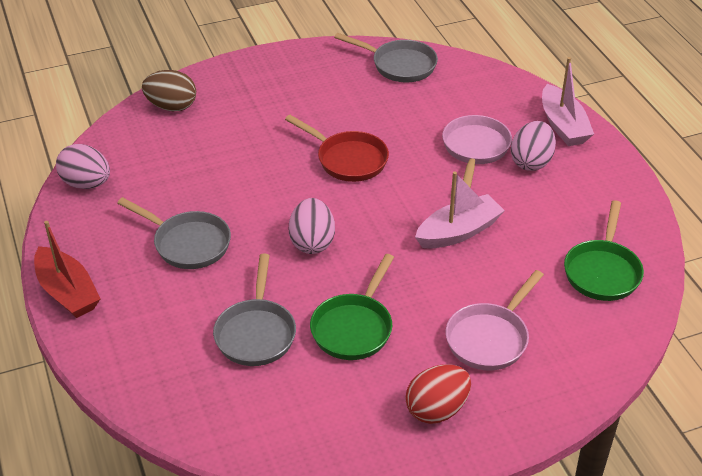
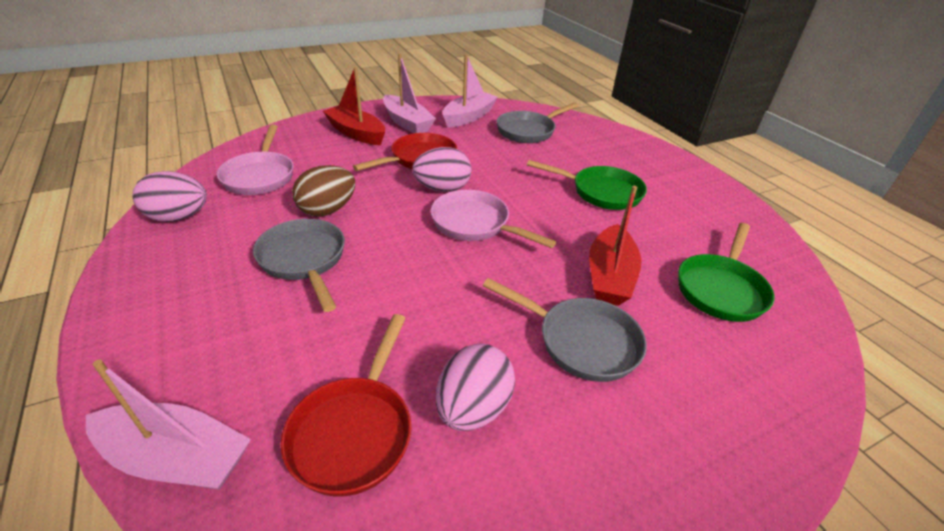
pink boat: 2 -> 3
red boat: 1 -> 2
red egg: 1 -> 0
red pan: 1 -> 2

